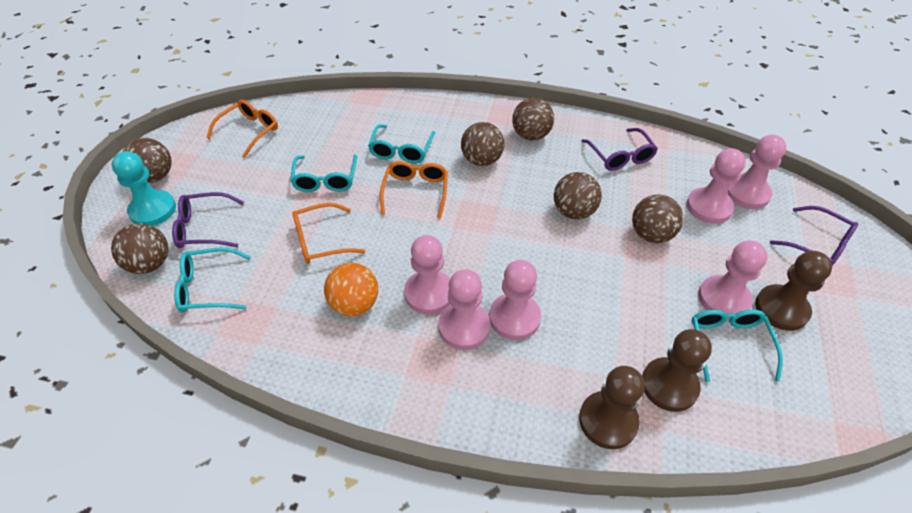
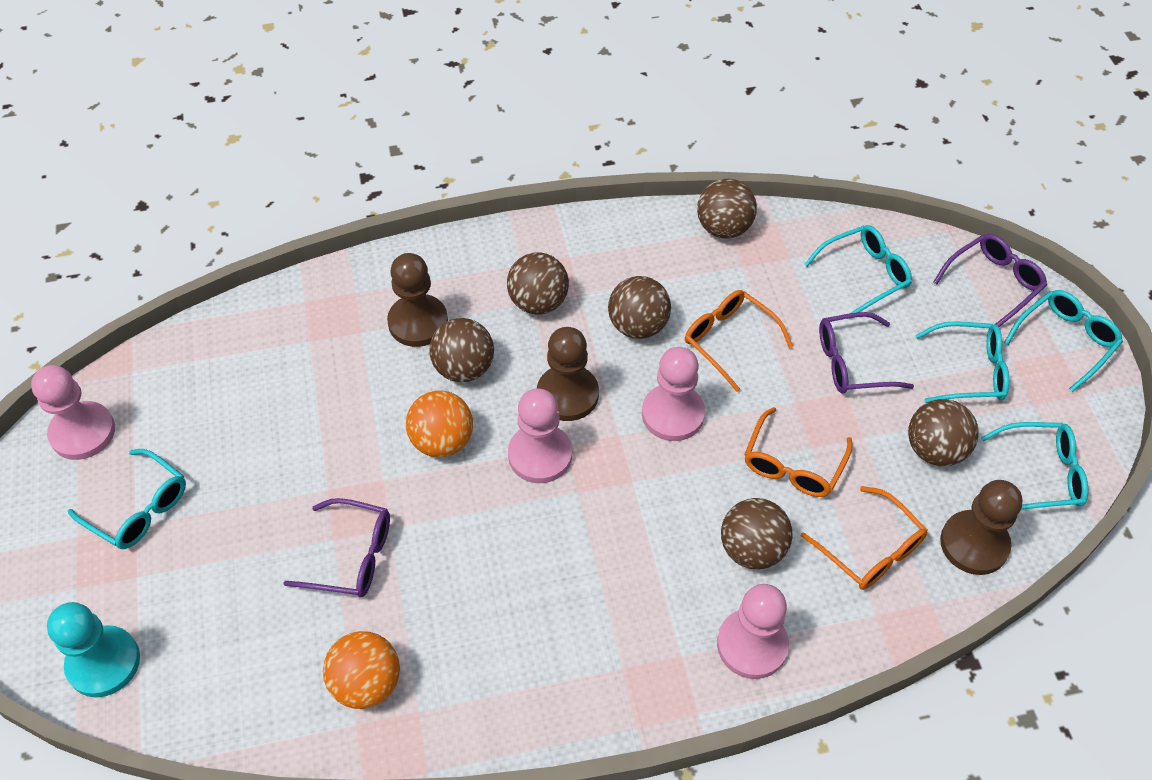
orange ball: 1 -> 2
pink pawn: 6 -> 4
turquoise glasses: 4 -> 5

